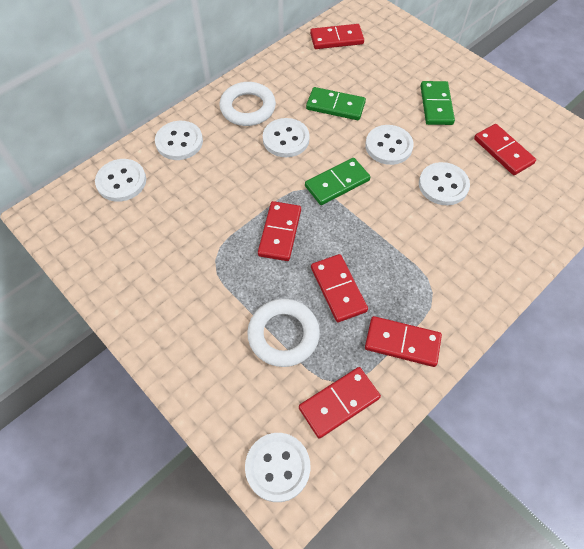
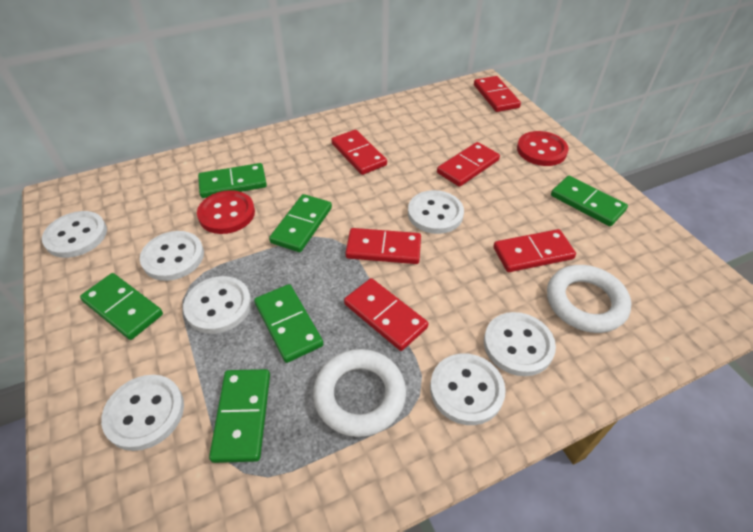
green domino: 3 -> 6
red button: 0 -> 2
white button: 6 -> 7

